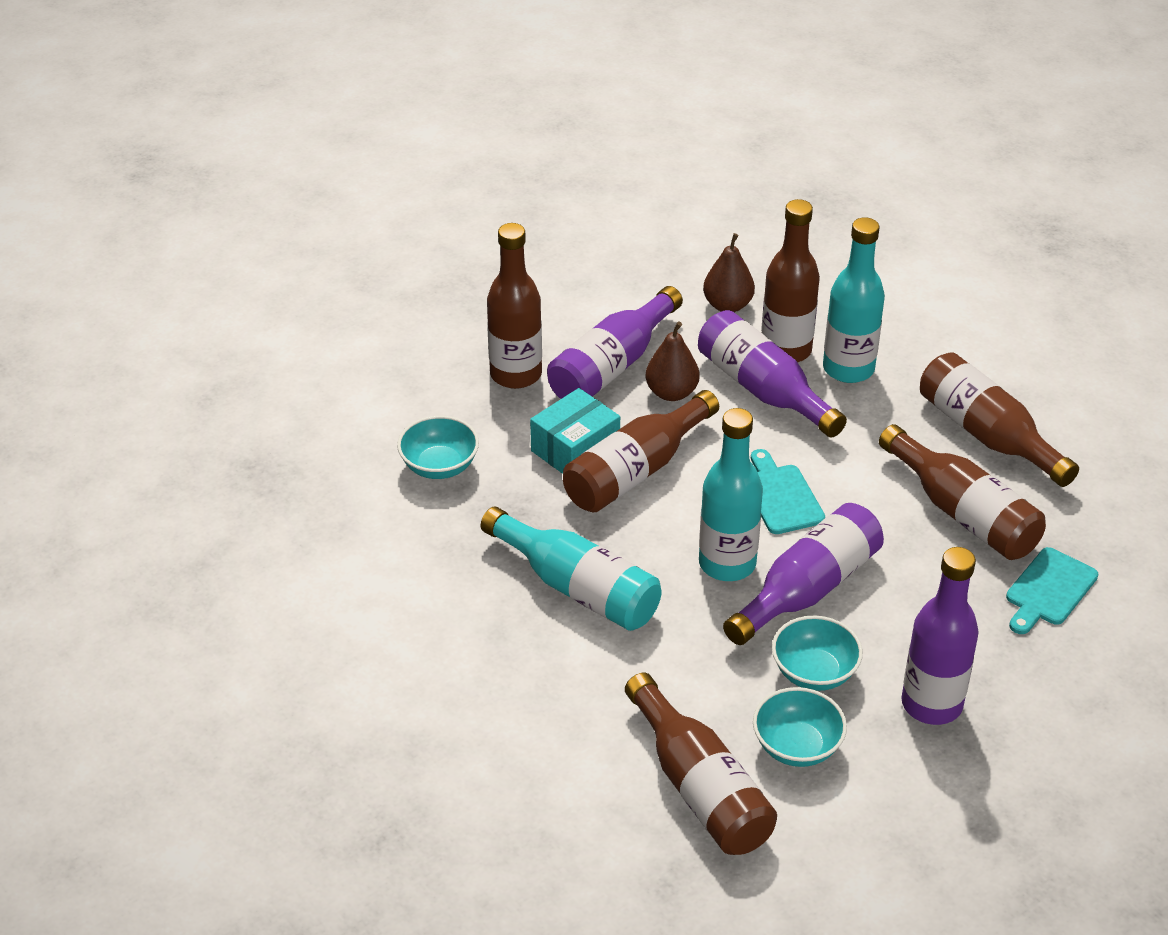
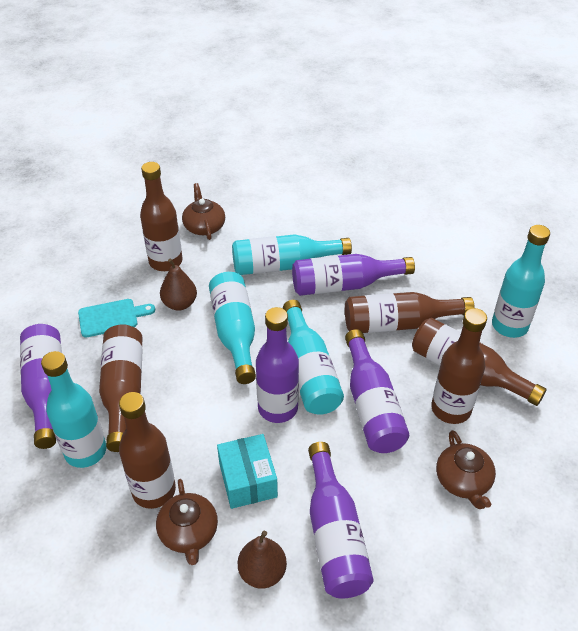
brown teapot: 0 -> 3
purple bottle: 4 -> 5
turquoise bottle: 3 -> 5
turquoise bowl: 3 -> 0
turquoise cutting board: 2 -> 1

